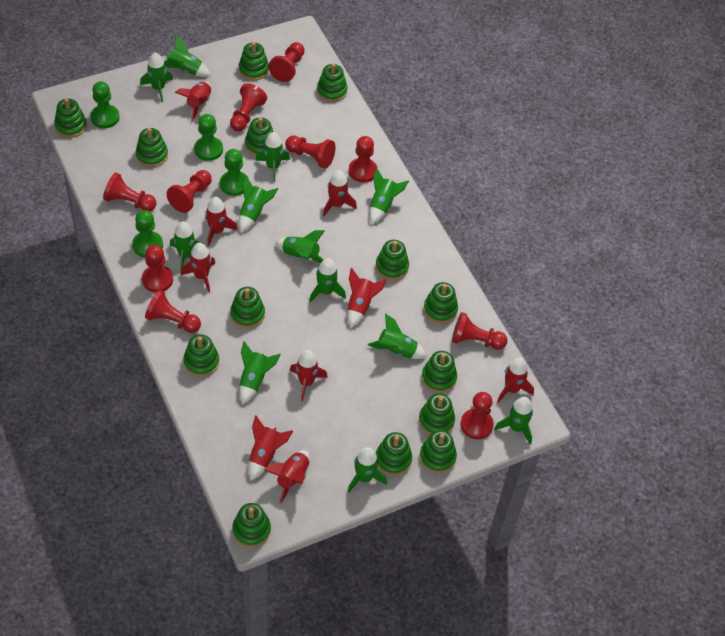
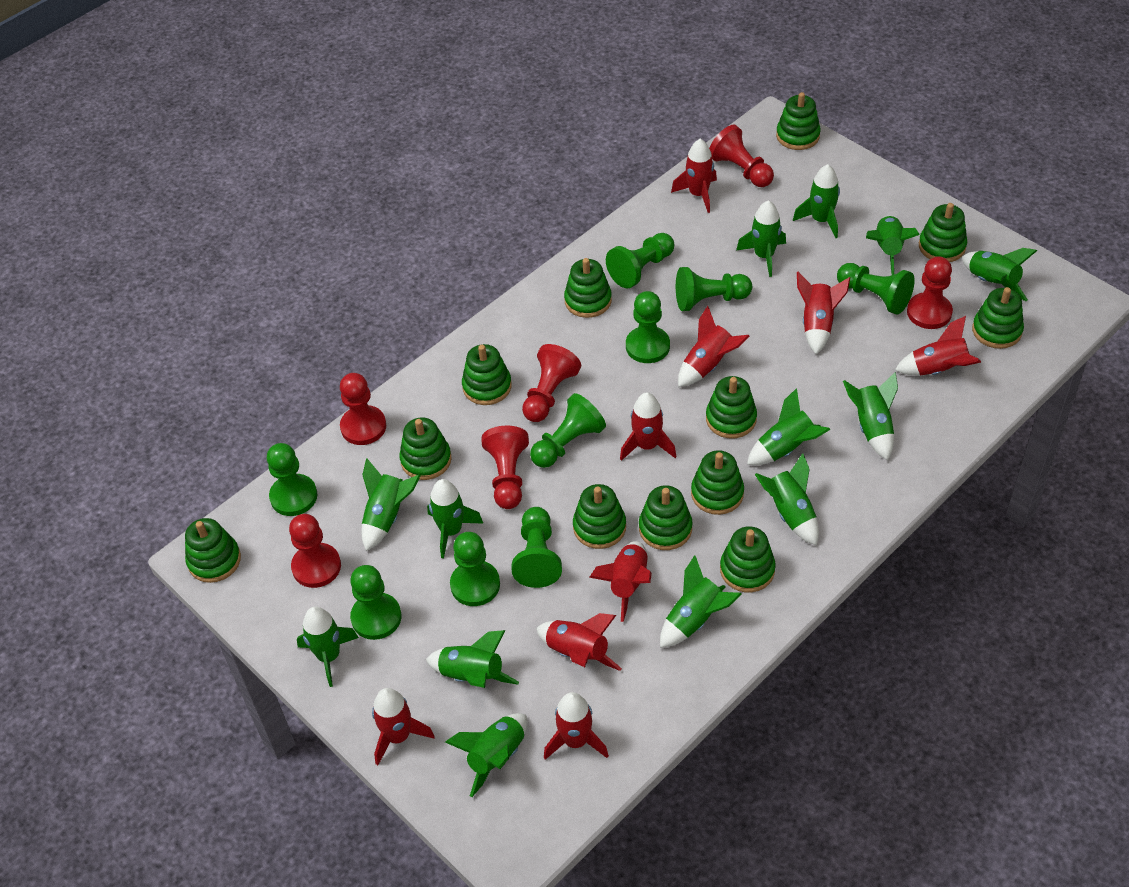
green pawn: 4 -> 9
green rocket: 12 -> 13
green stacking toy: 14 -> 12
red pawn: 10 -> 6

